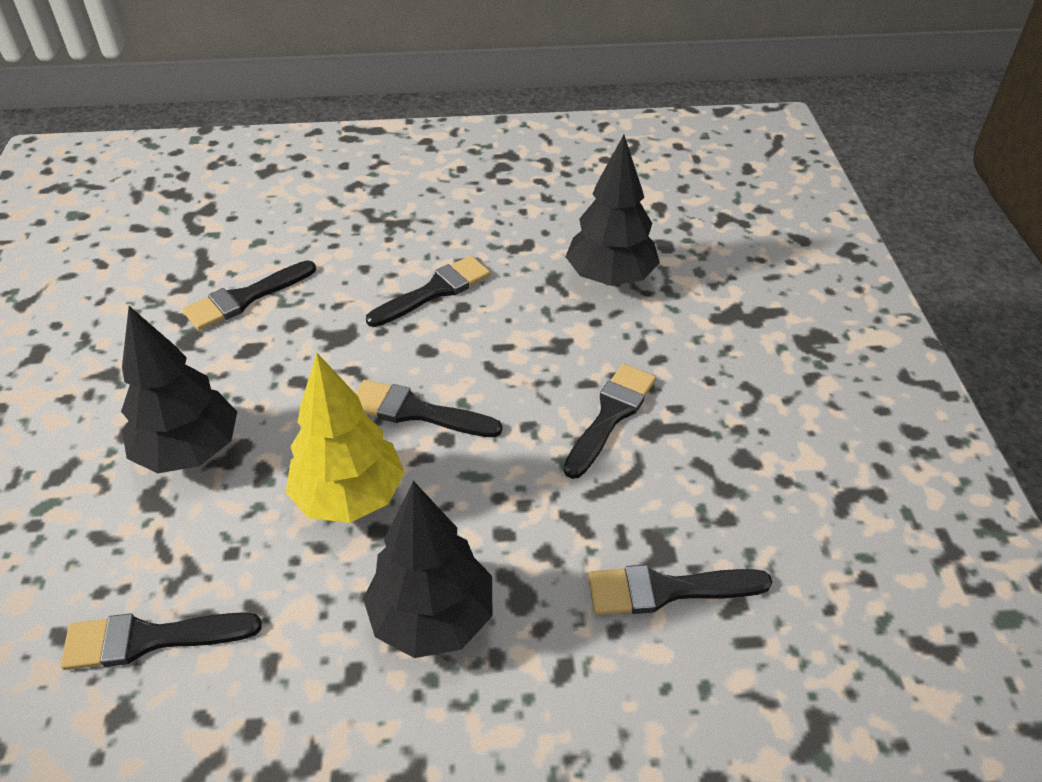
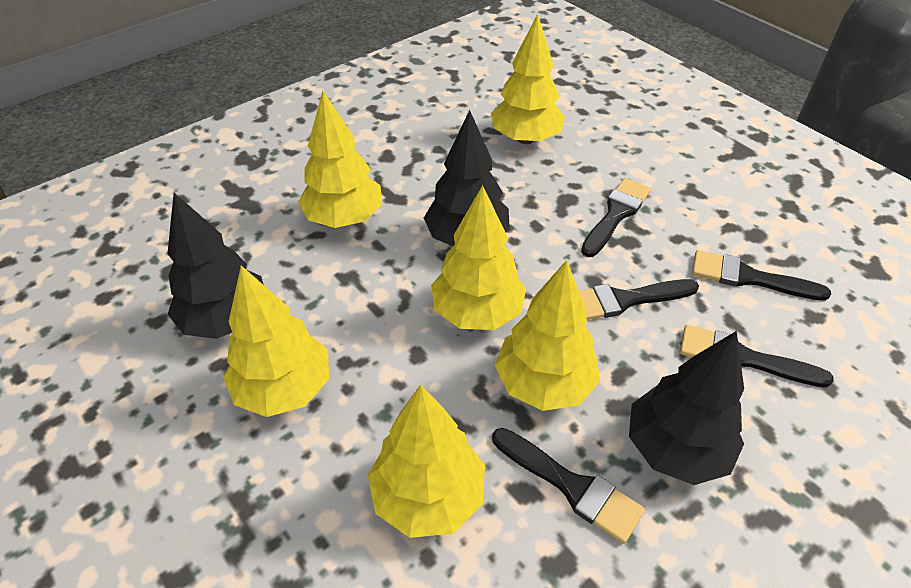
black brush: 6 -> 5
yellow tree: 1 -> 6

